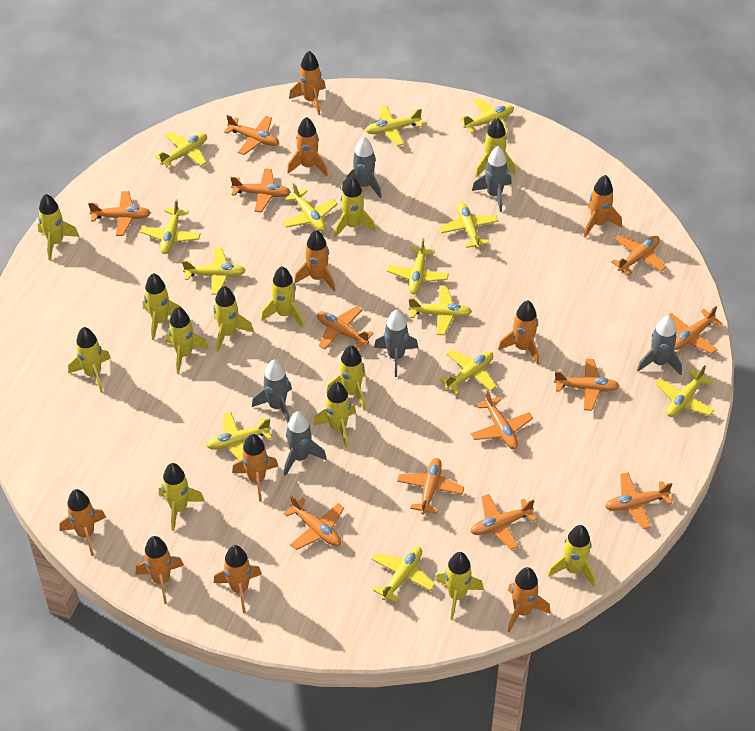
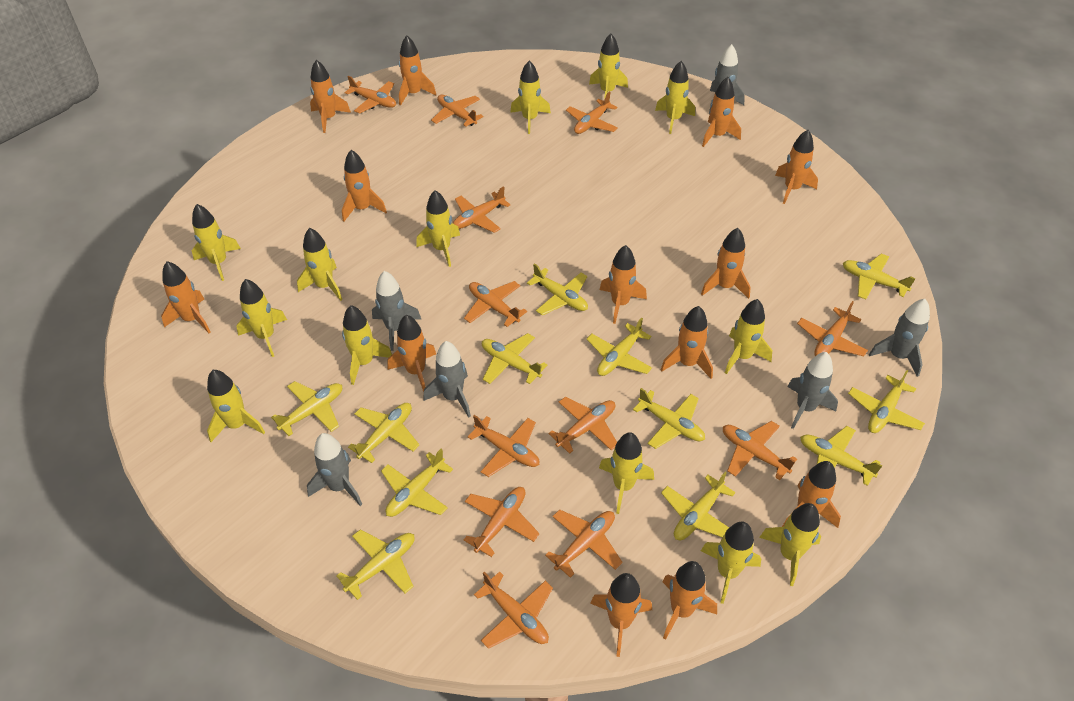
orange rocket: 10 -> 13
yellow plane: 13 -> 12

